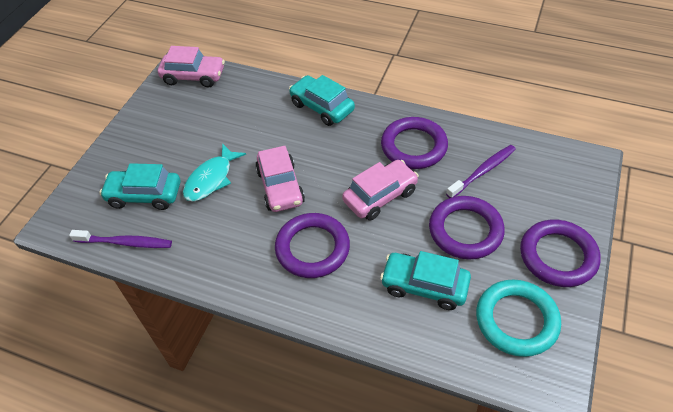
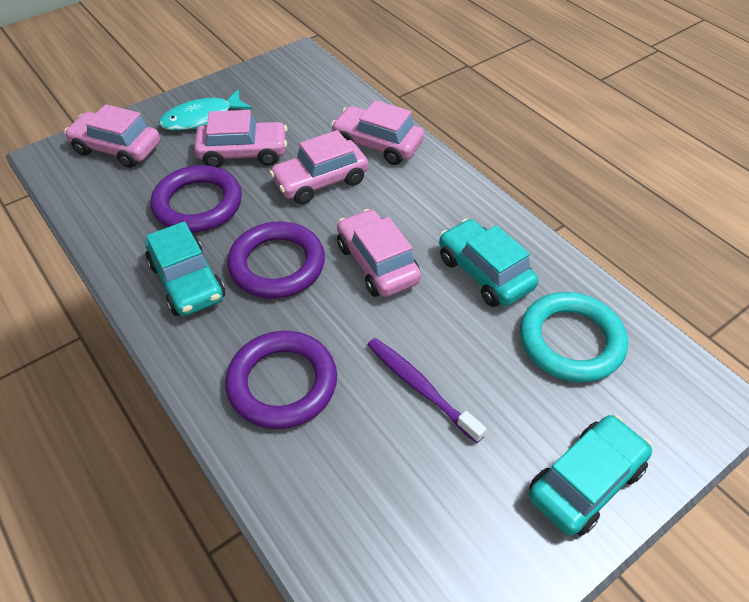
pink car: 3 -> 5
purple ring: 4 -> 3
purple toothbrush: 2 -> 1

